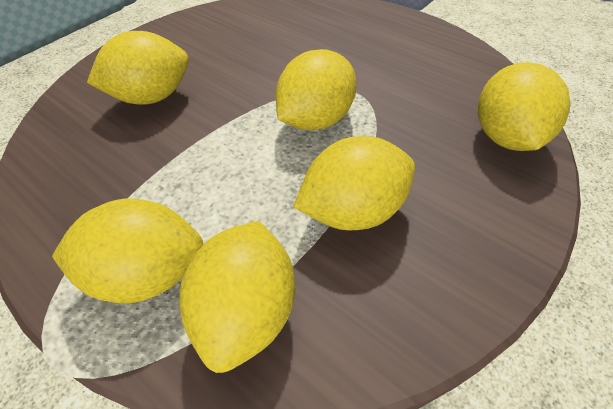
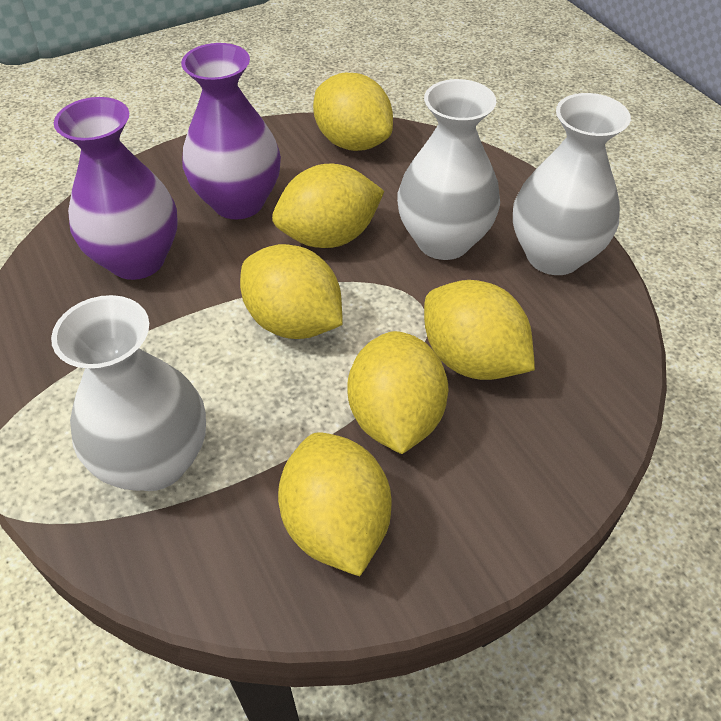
purple vase: 0 -> 2
white vase: 0 -> 3

